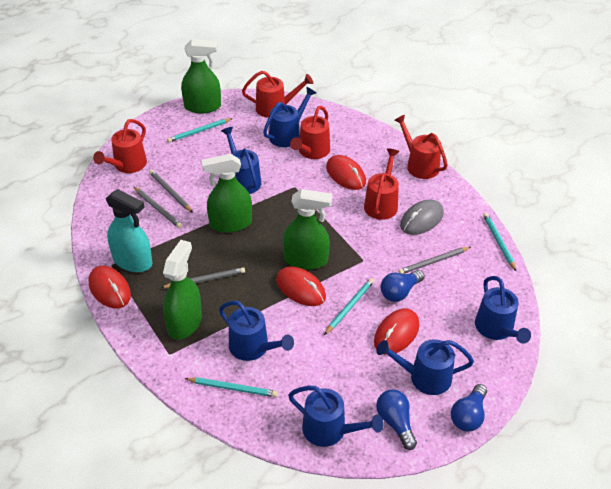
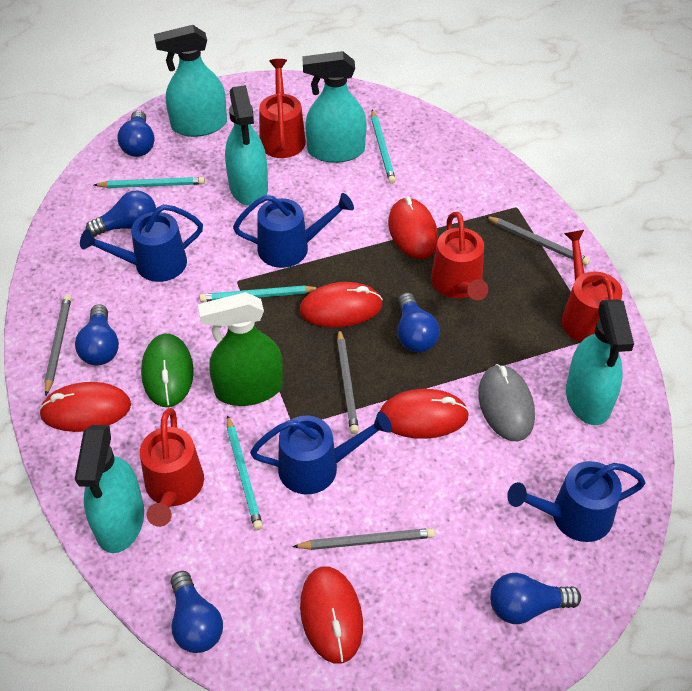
blue light bulb: 3 -> 6
blue watering can: 6 -> 4
green mouse: 0 -> 1
green spray bottle: 4 -> 1
red mouse: 4 -> 5
red watering can: 5 -> 4
turquoise spray bottle: 1 -> 5

